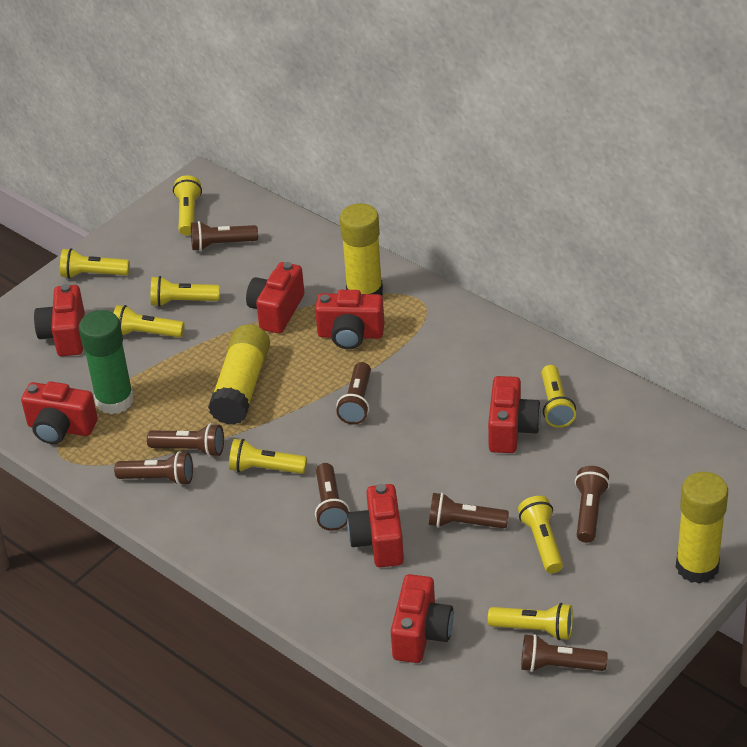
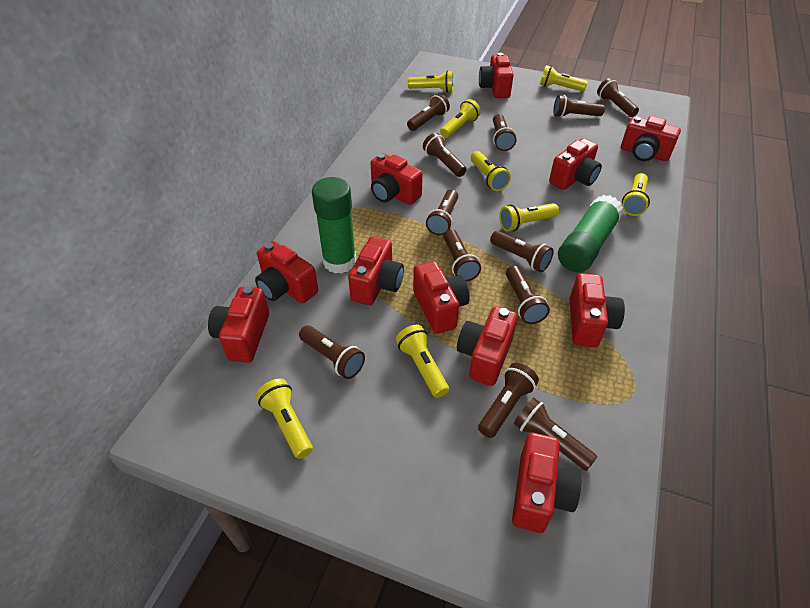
brown flashlight: 8 -> 12
green glue stick: 1 -> 2
red camera: 7 -> 11
yellow glue stick: 3 -> 0

